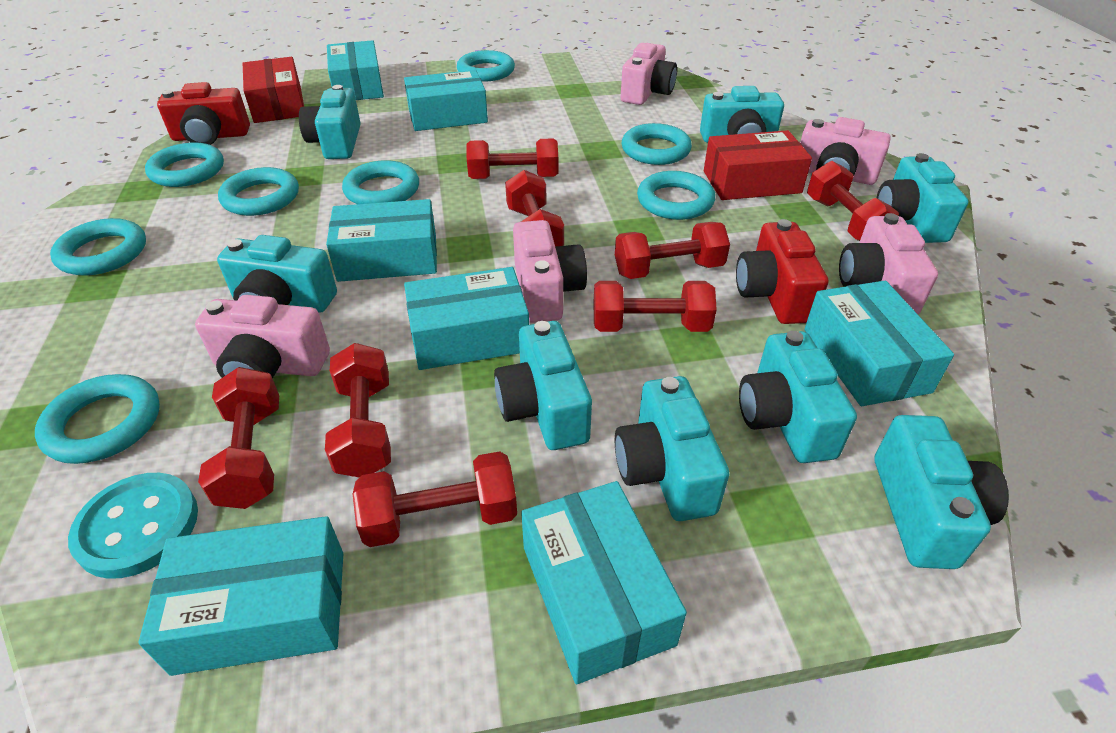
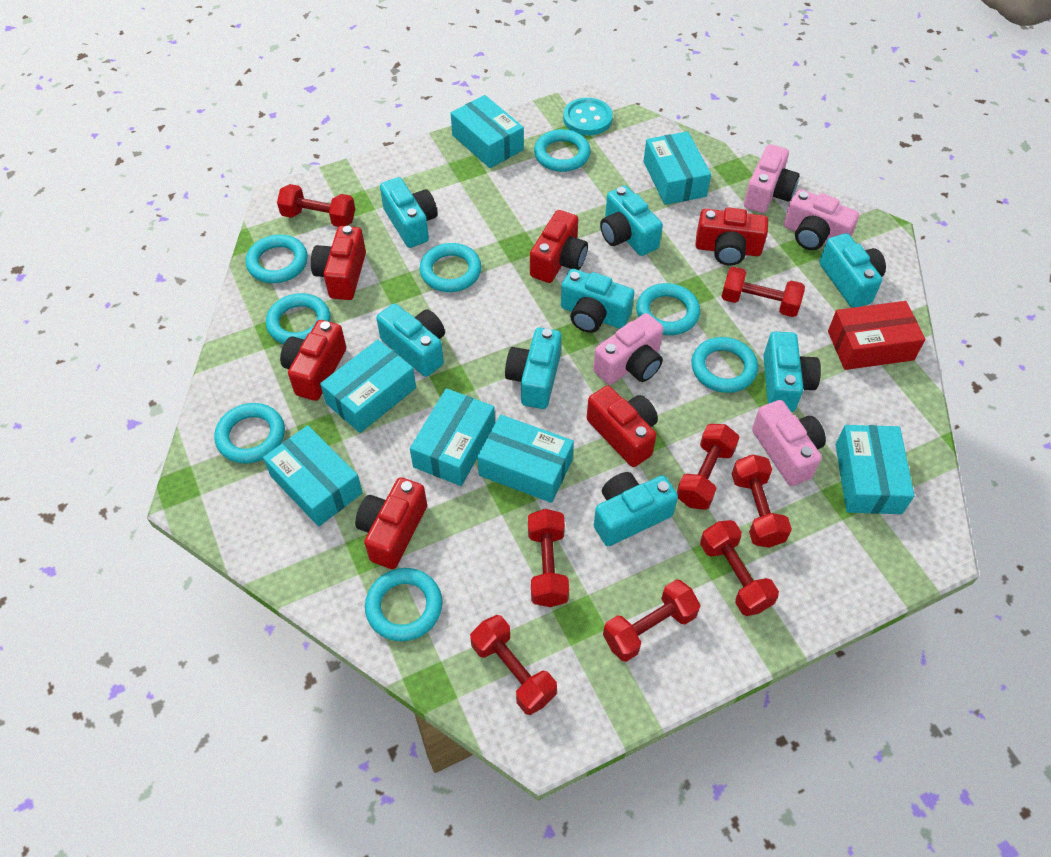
pink camera: 5 -> 4
red box: 2 -> 1
red camera: 2 -> 6

